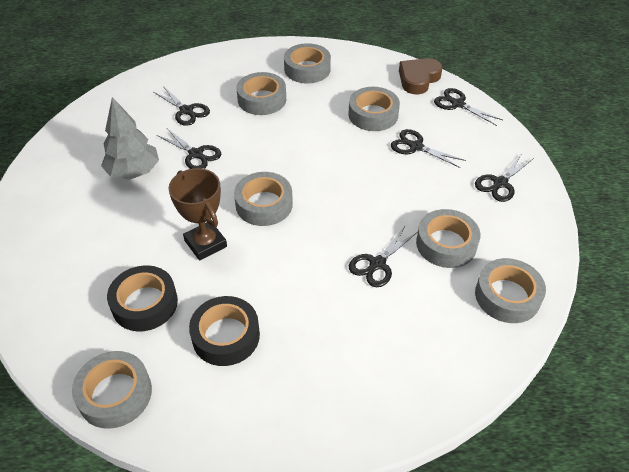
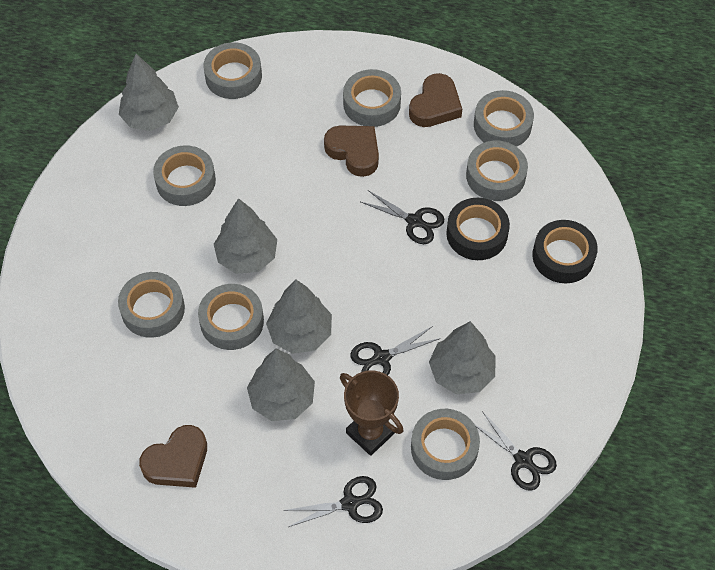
black scissors: 6 -> 4
brown heart: 1 -> 3
grey tape: 7 -> 8
grey tree: 1 -> 5

